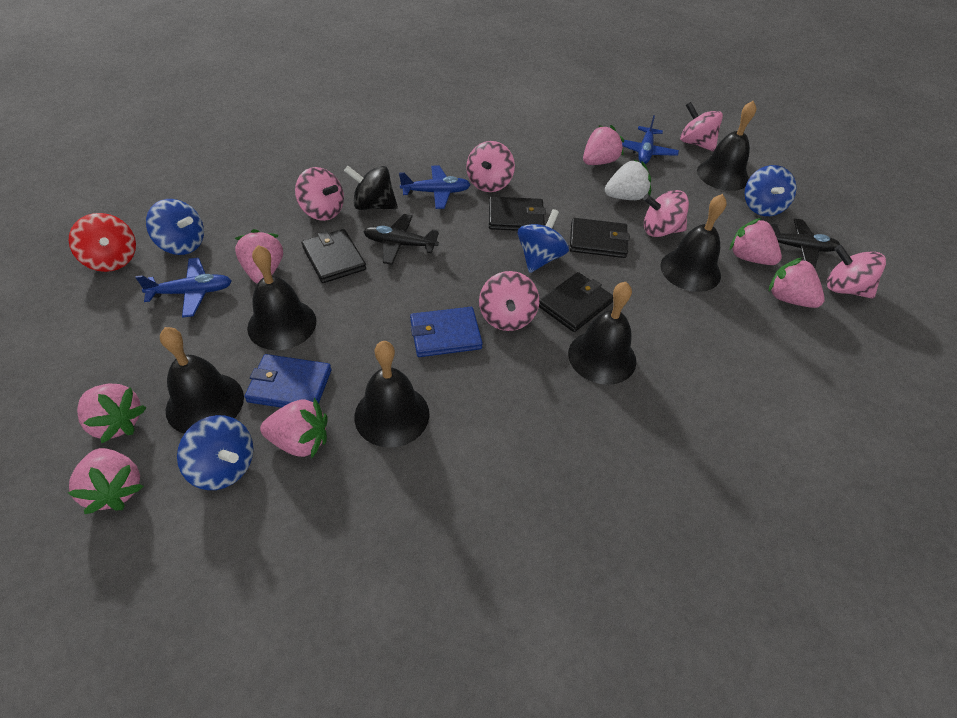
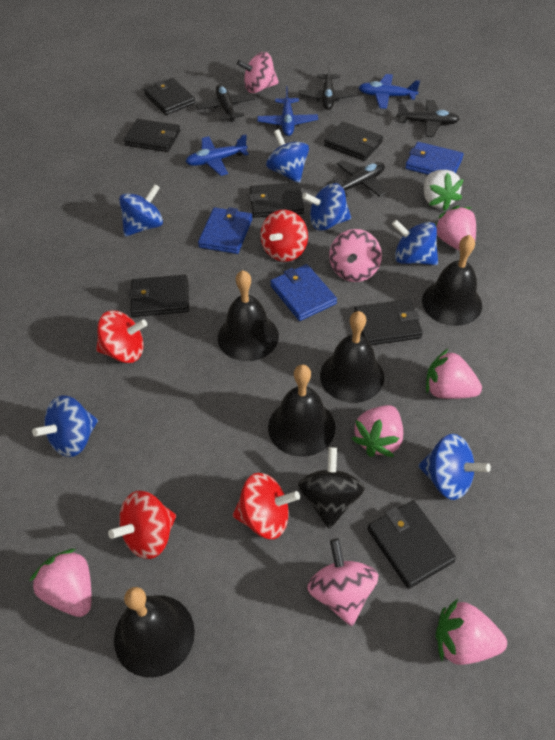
black bell: 6 -> 5
black plane: 2 -> 4
black wallet: 4 -> 7
blue spinning top: 4 -> 6
blue wallet: 2 -> 3
pink spinning top: 6 -> 3
pink strawberry: 7 -> 5
red spinning top: 1 -> 4

